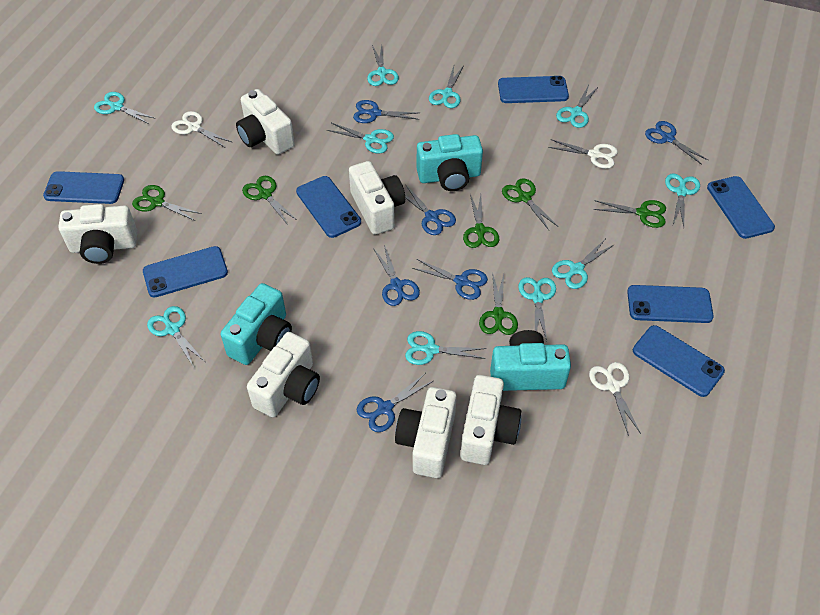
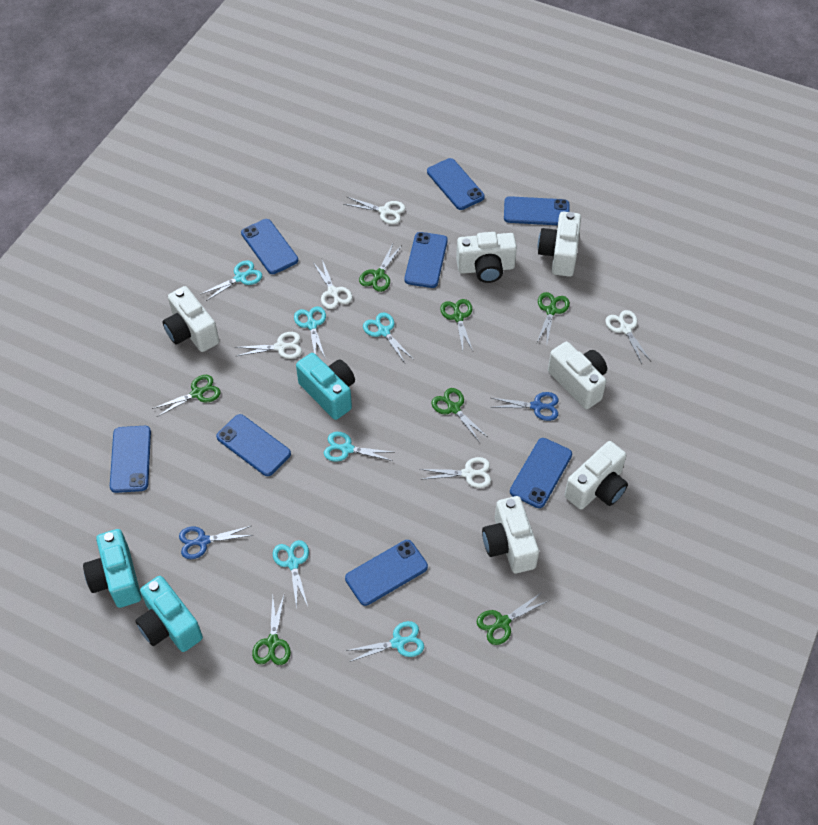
blue phone: 7 -> 8
blue scissors: 6 -> 2
green scissors: 6 -> 7
turquoise scissors: 10 -> 6
white scissors: 3 -> 5

